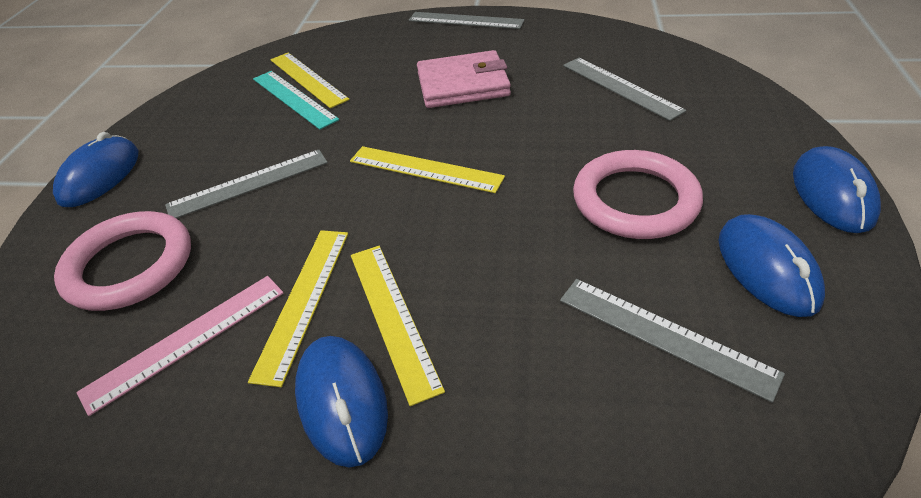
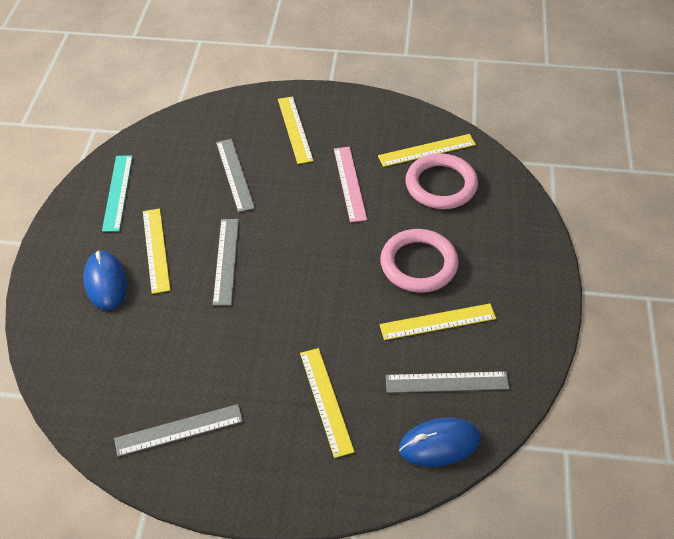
blue mouse: 4 -> 2
pink wallet: 1 -> 0
yellow ruler: 4 -> 5

